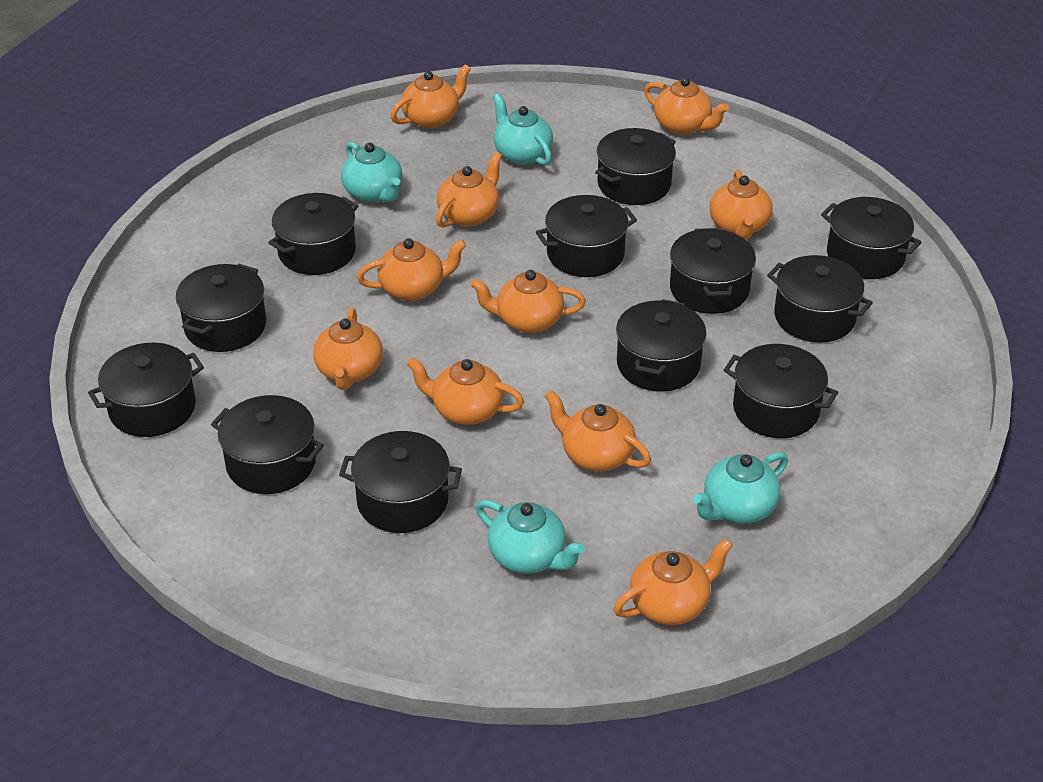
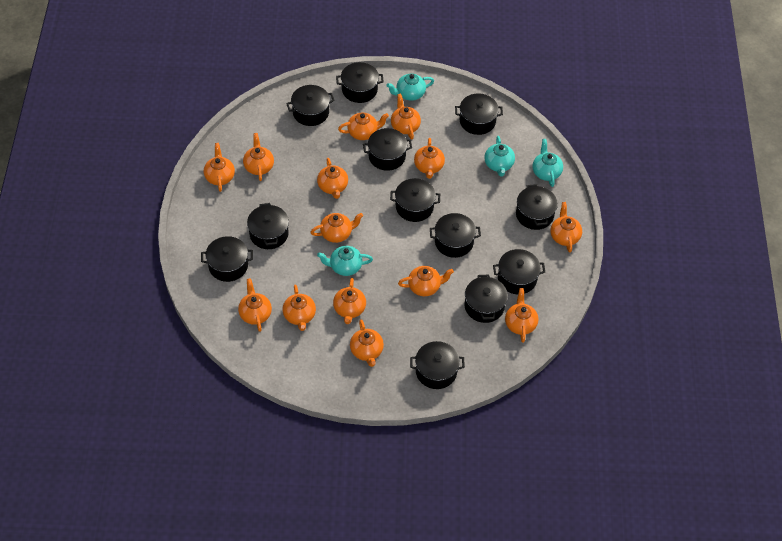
orange teapot: 10 -> 14

